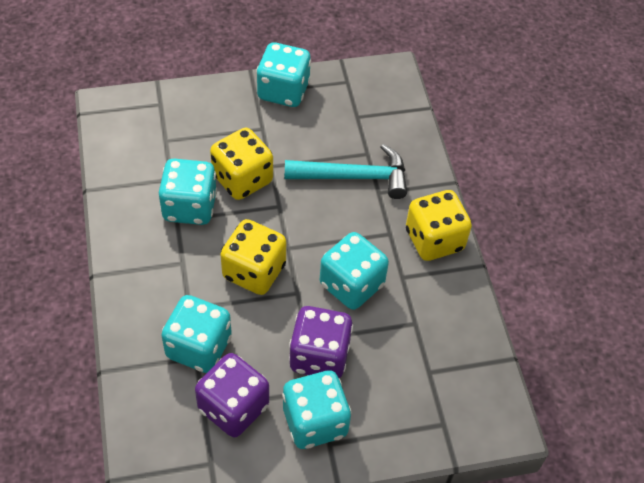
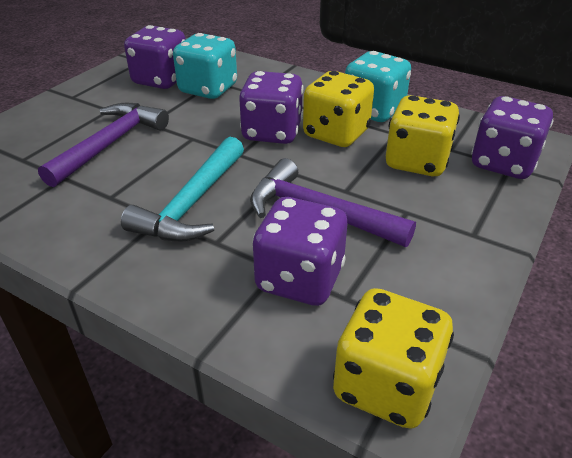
purple dice: 2 -> 4
purple hammer: 0 -> 2
turquoise dice: 5 -> 2

